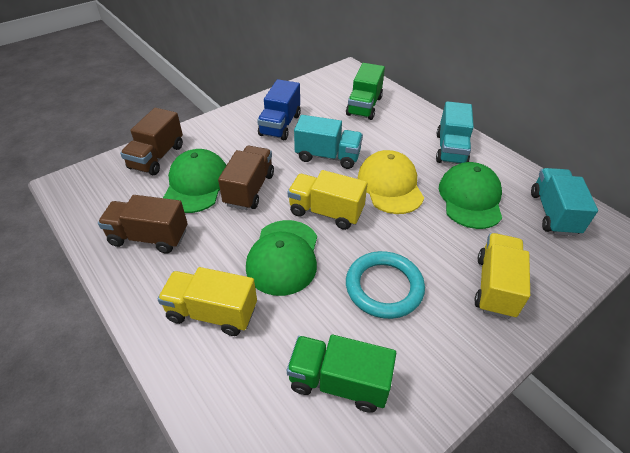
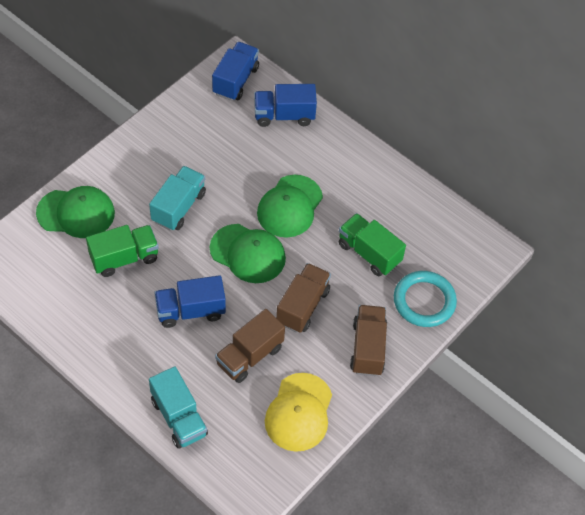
blue truck: 1 -> 3
turquoise truck: 3 -> 2
yellow truck: 3 -> 0

